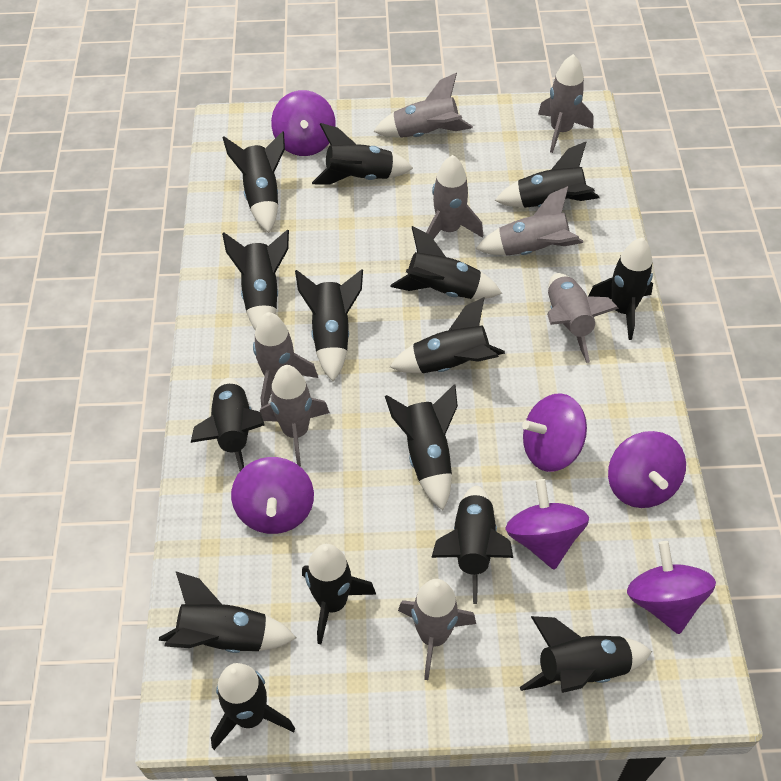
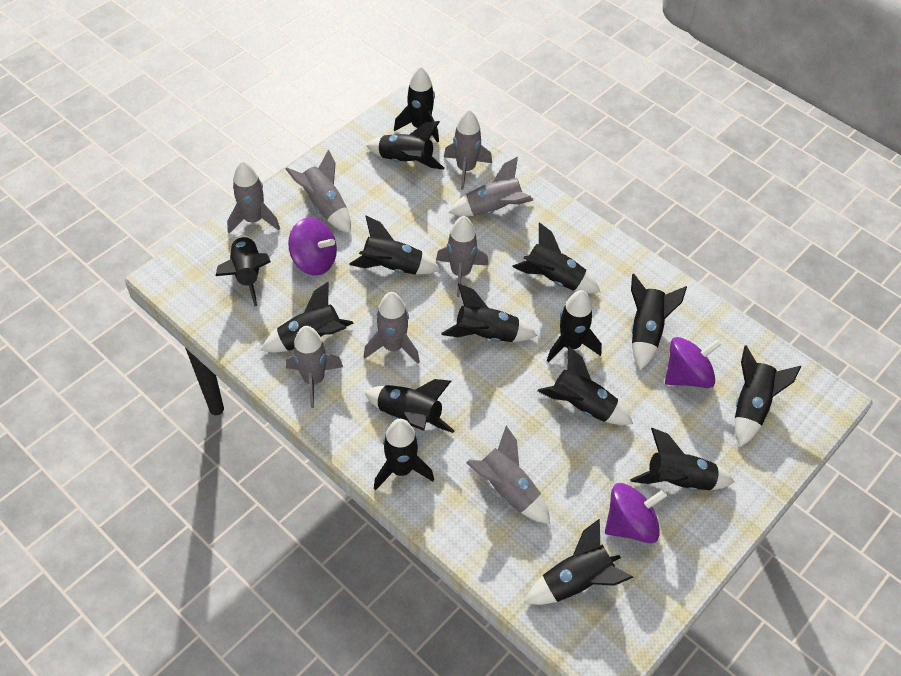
purple spinning top: 6 -> 3

